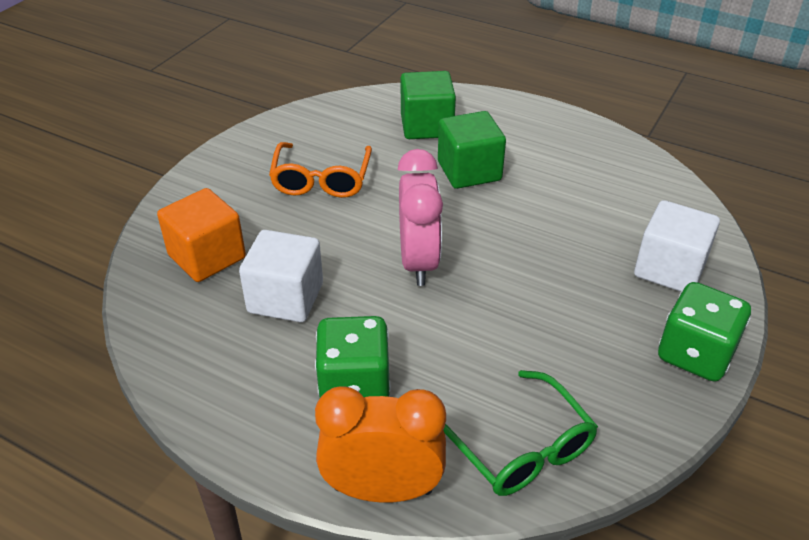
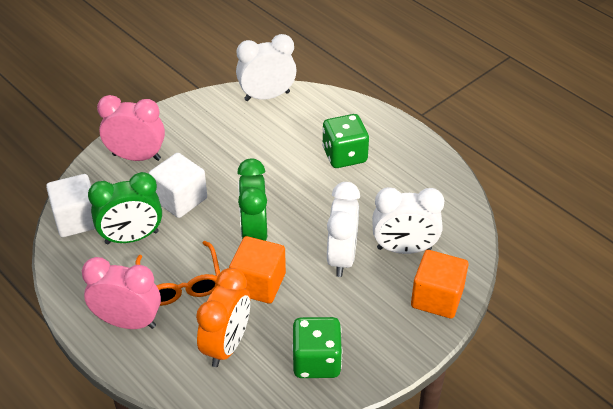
green clock: 0 -> 2
green cube: 2 -> 0
green glasses: 1 -> 0
orange cube: 1 -> 2
pink clock: 1 -> 2
white clock: 0 -> 3

